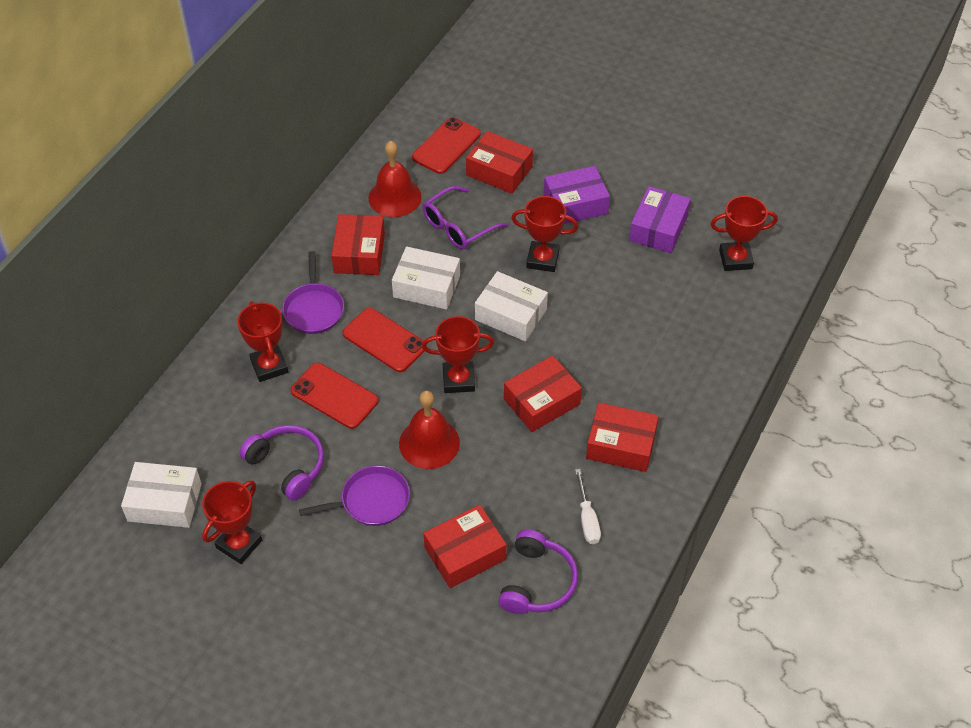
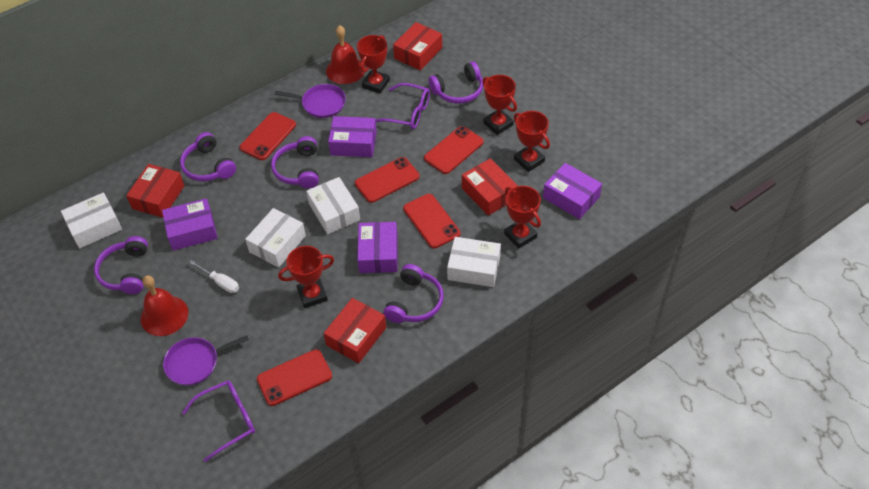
purple box: 2 -> 4
purple glasses: 1 -> 2
purple headphones: 2 -> 5
red box: 5 -> 4
red phone: 3 -> 5
white box: 3 -> 4

